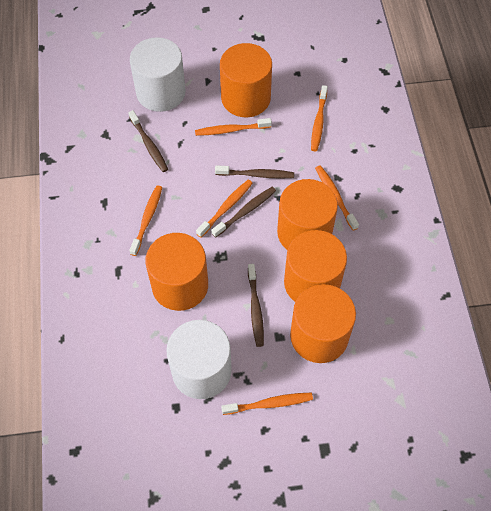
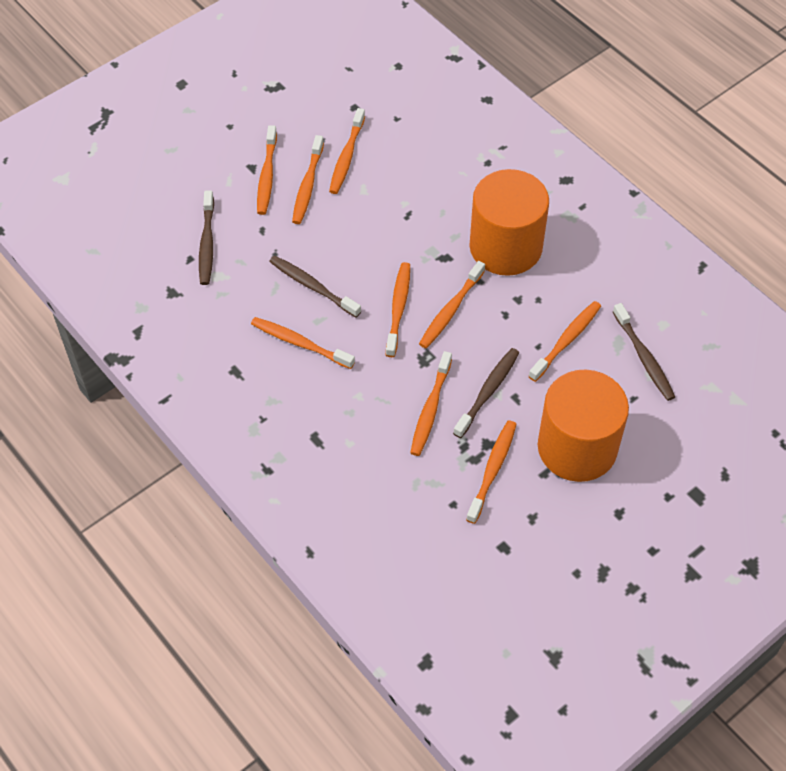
orange cylinder: 5 -> 2
orange toothbrush: 6 -> 9
white cylinder: 2 -> 0

